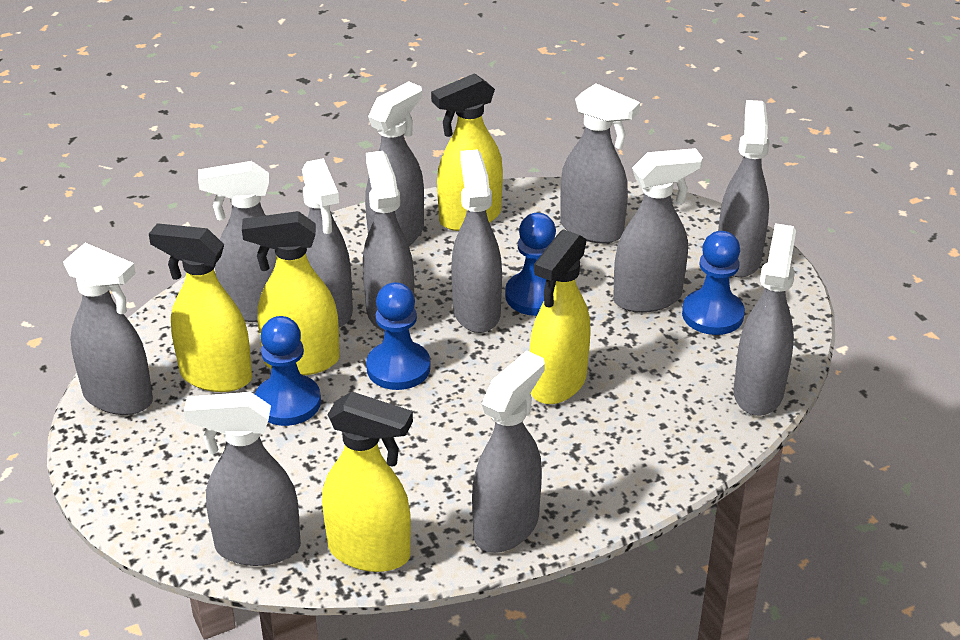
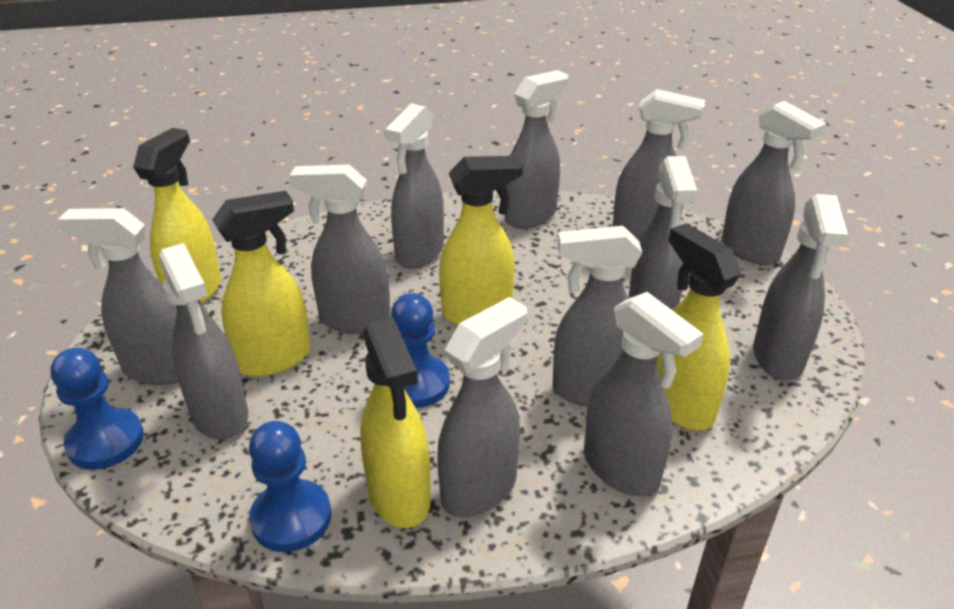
blue pawn: 4 -> 3

